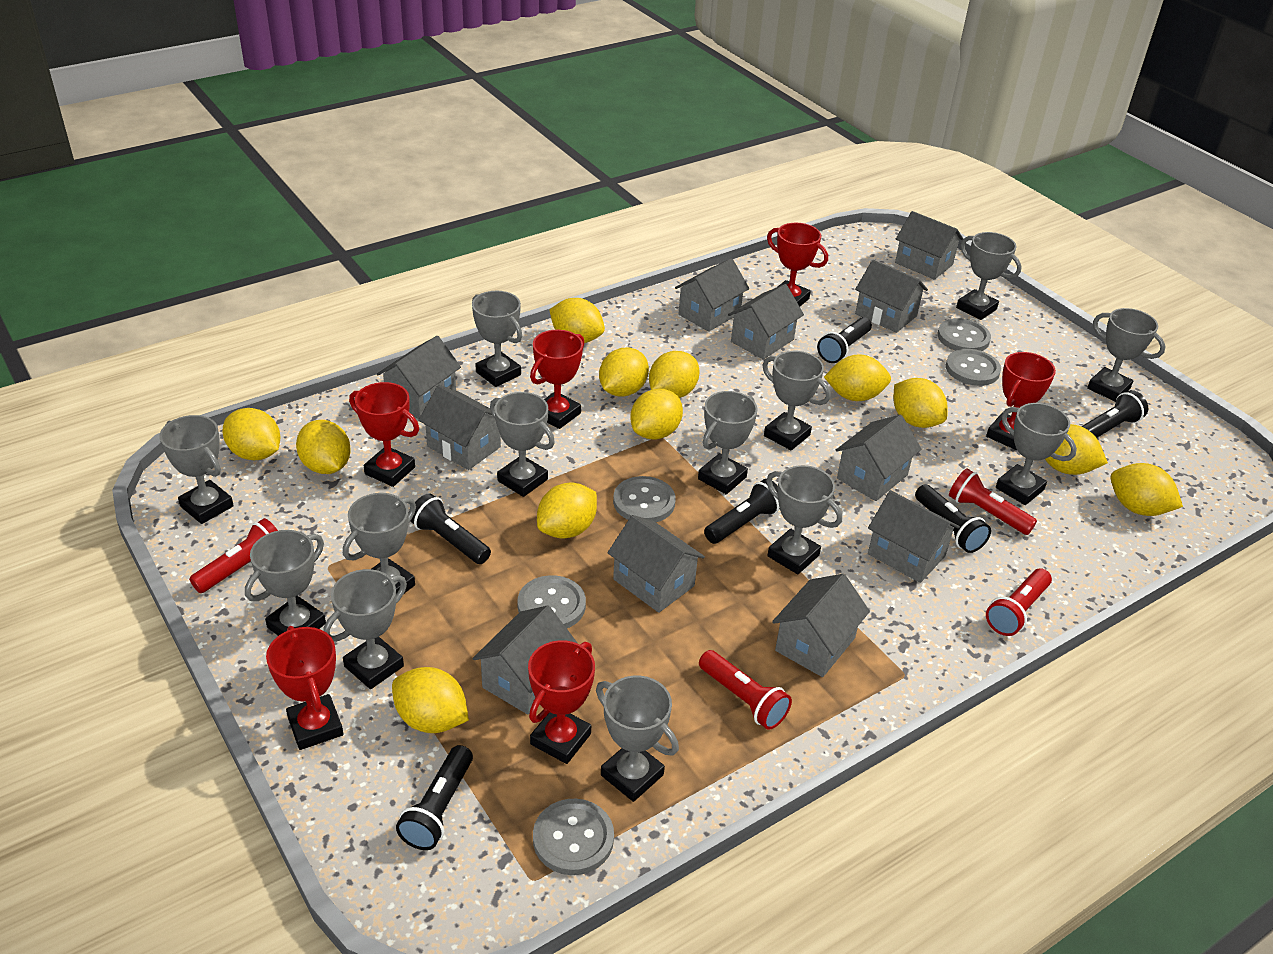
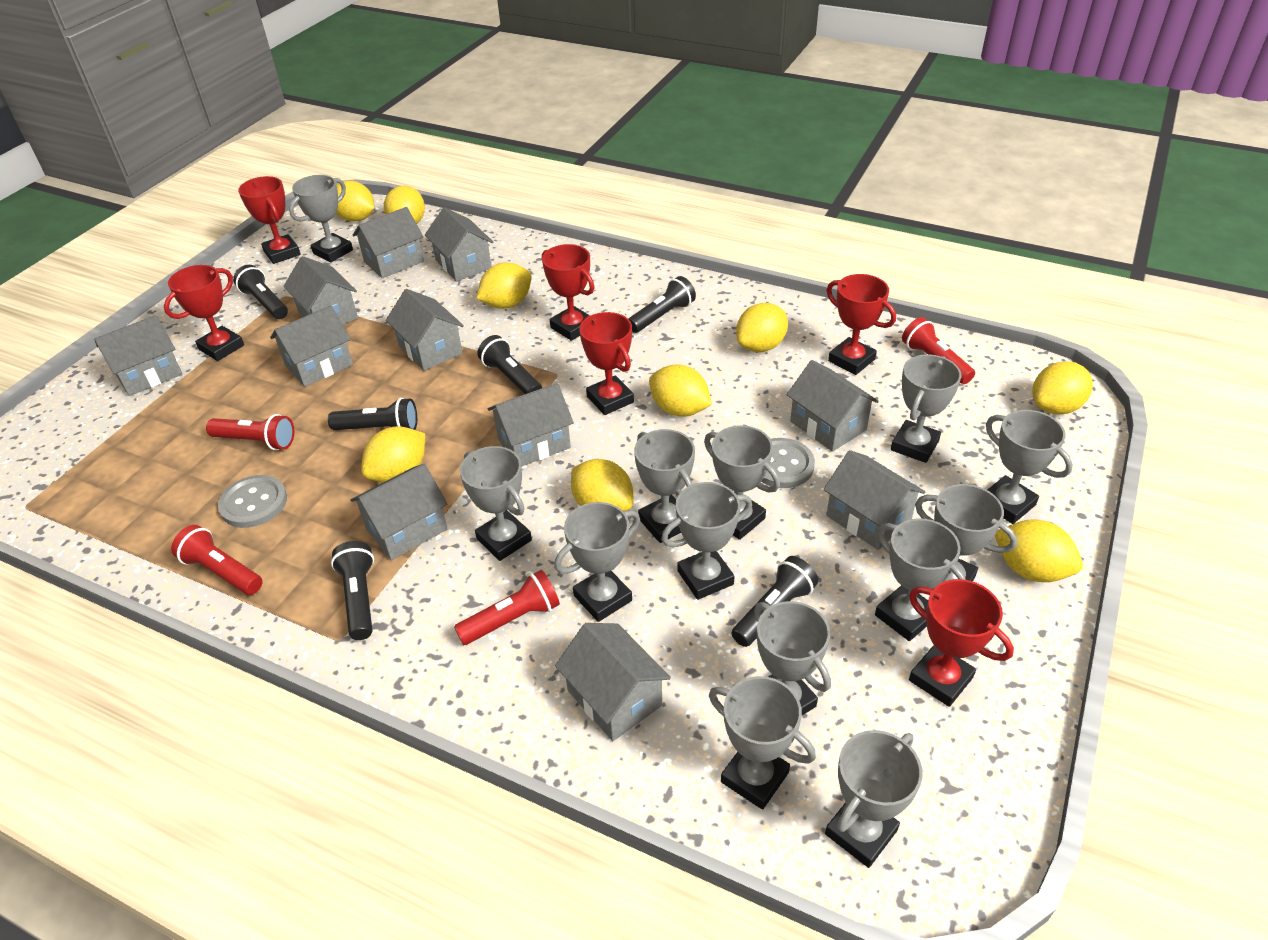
grey button: 5 -> 2
yellow lemon: 12 -> 9

